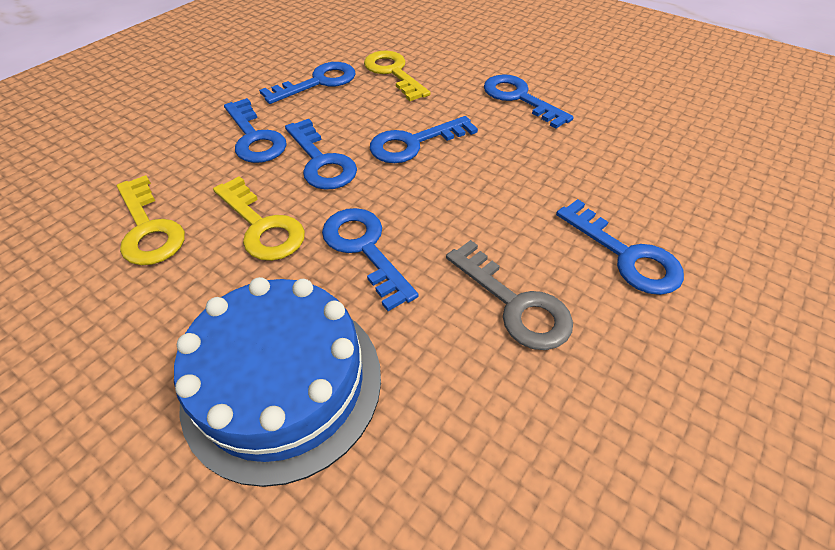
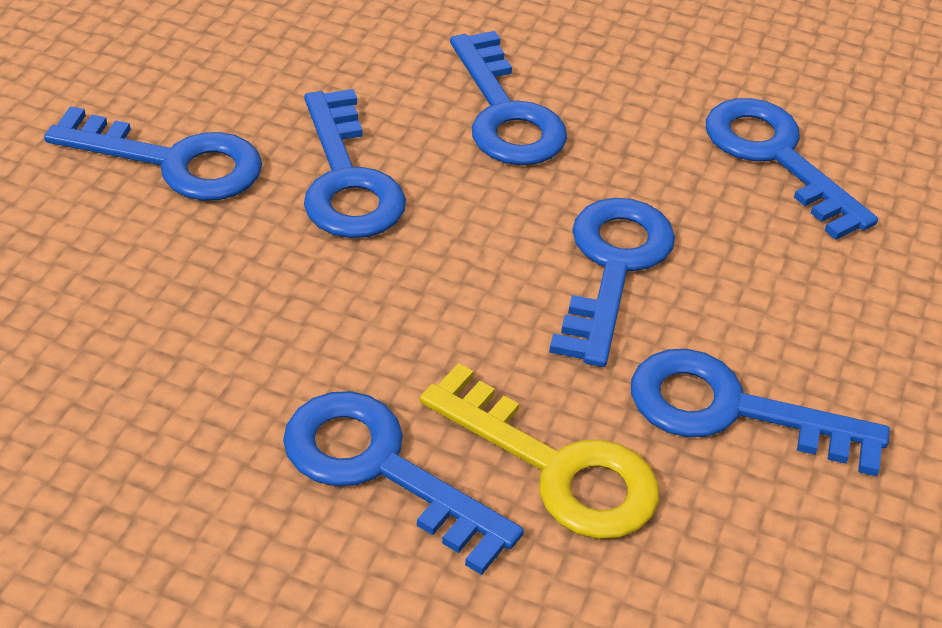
blue cake: 1 -> 0
grey key: 1 -> 0
yellow key: 3 -> 1

